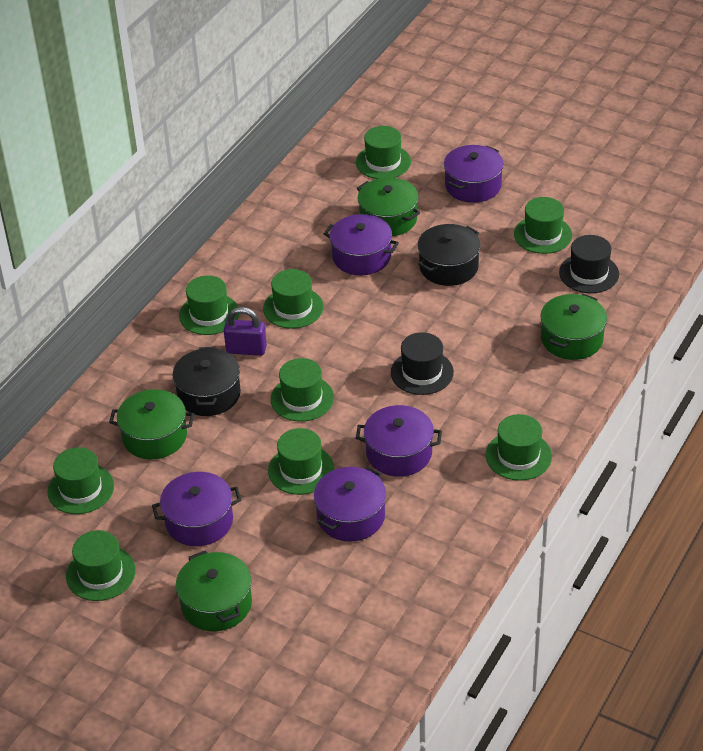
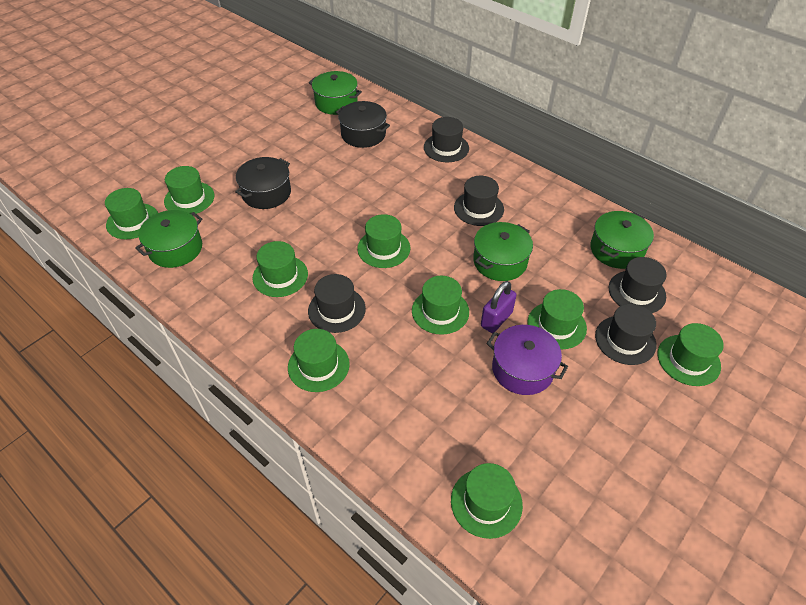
black hat: 2 -> 5
purple pot: 5 -> 1

